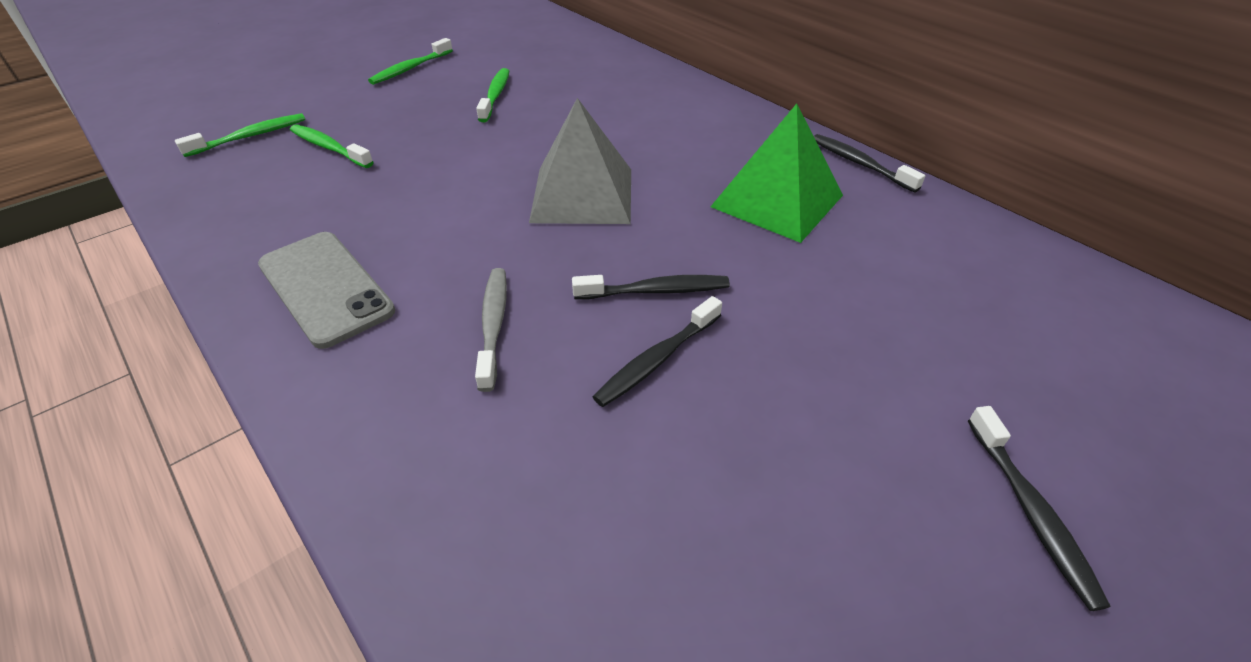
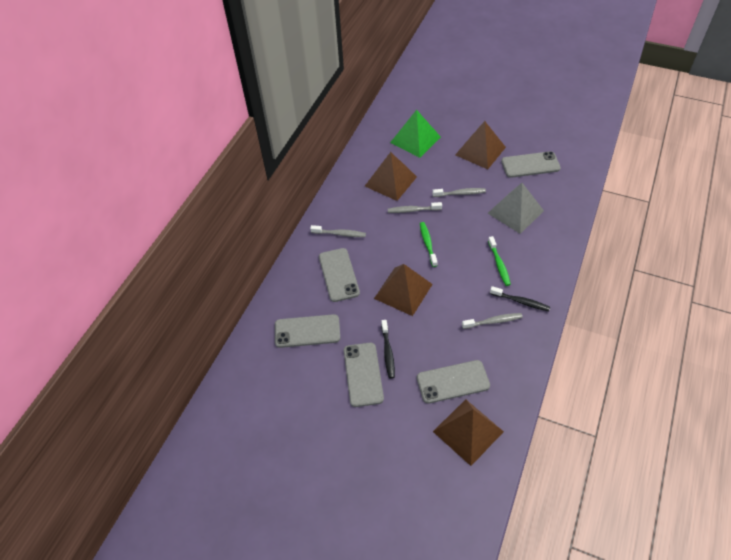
black toothbrush: 4 -> 2
brown pyramid: 0 -> 4
green toothbrush: 4 -> 2
grey phone: 1 -> 5
grey toothbrush: 1 -> 4

